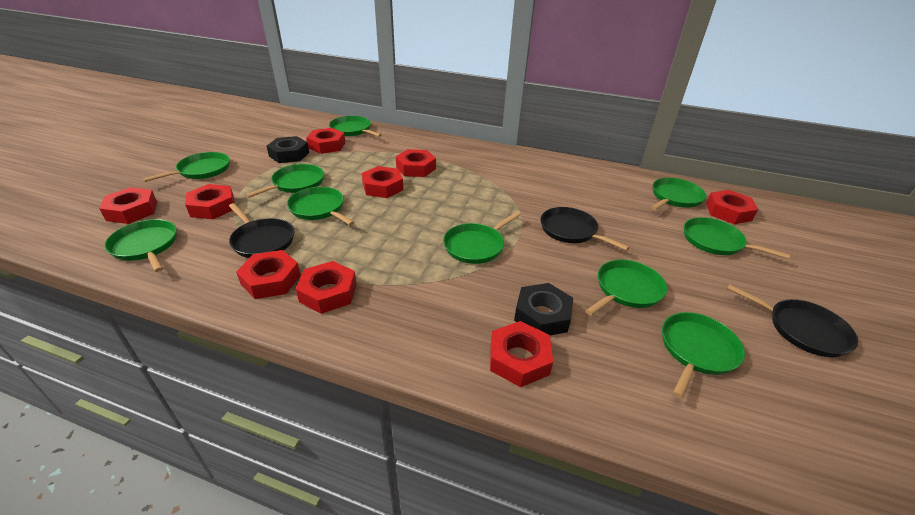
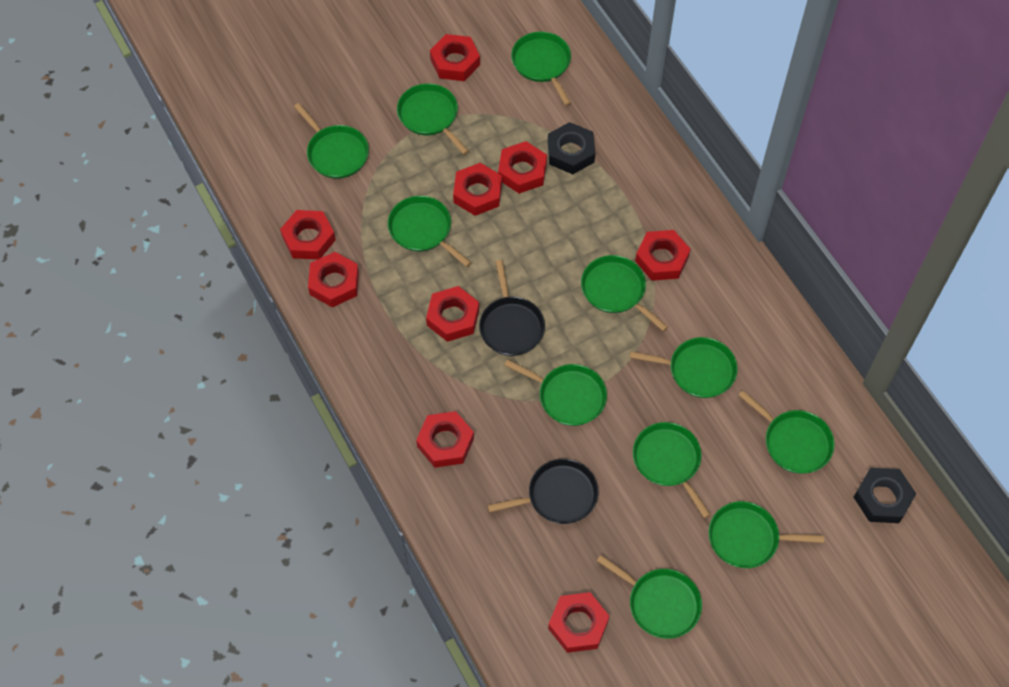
black pan: 3 -> 2
green pan: 10 -> 11

